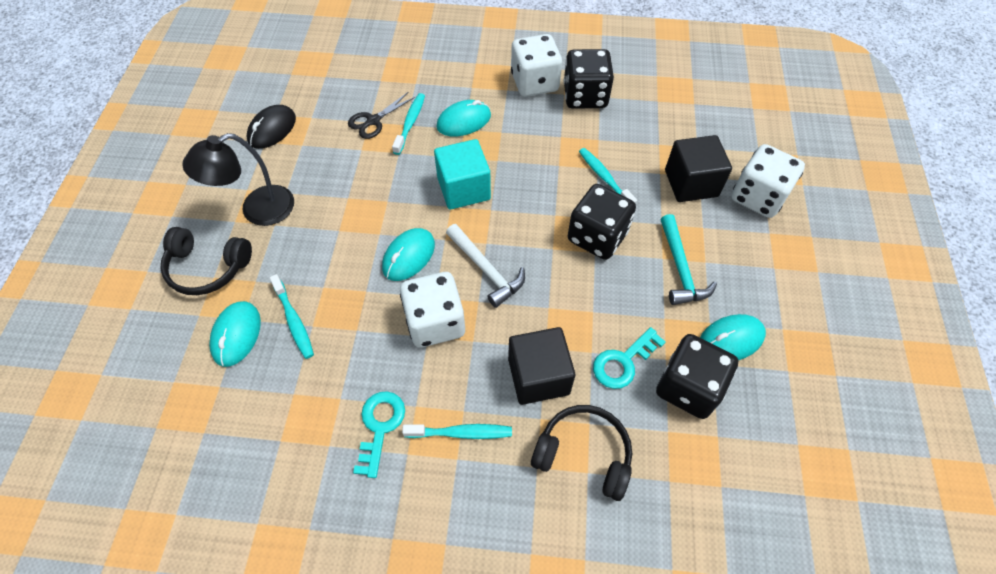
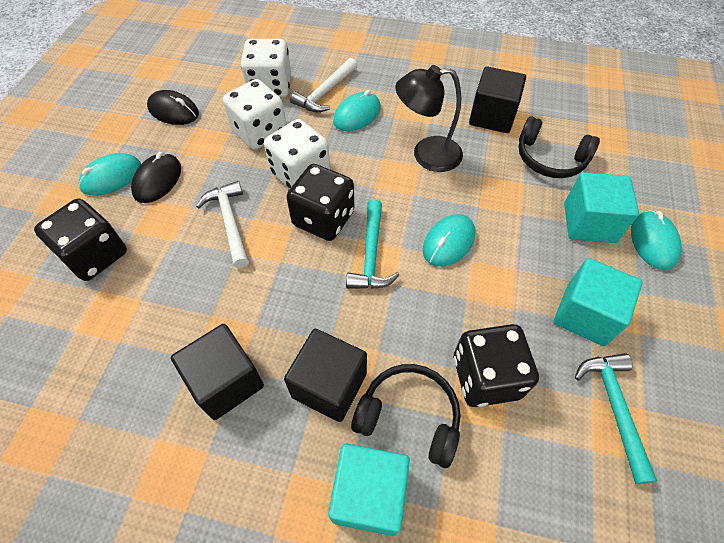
black cube: 2 -> 3
black mouse: 1 -> 2
black scissors: 1 -> 0
turquoise cube: 1 -> 3
turquoise hammer: 1 -> 2
turquoise key: 2 -> 0
turquoise toothbrush: 4 -> 0
white hammer: 1 -> 2

